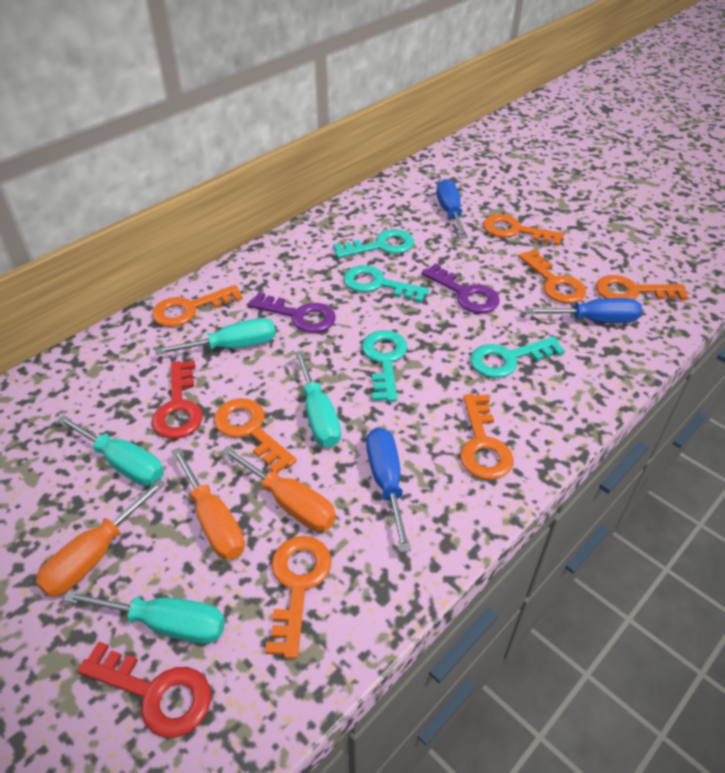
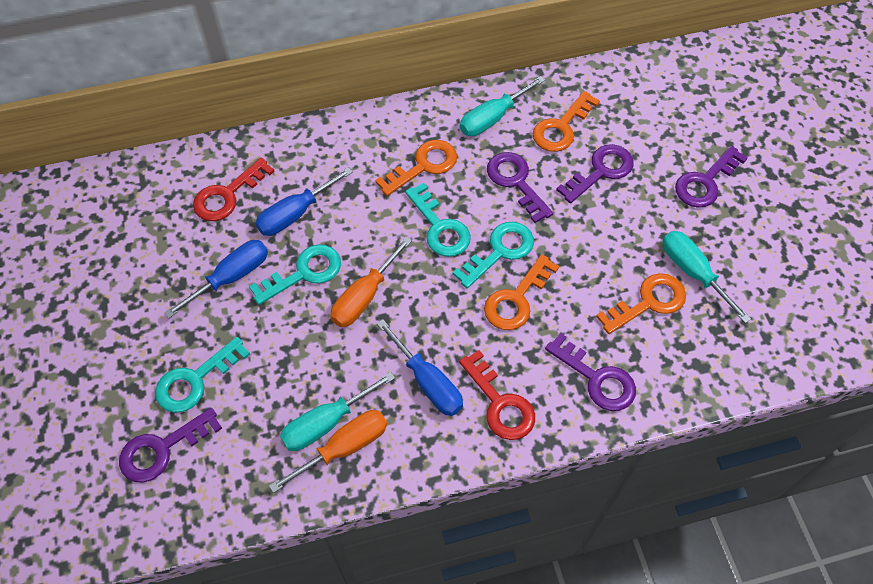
orange key: 7 -> 4
orange screwdriver: 3 -> 2
purple key: 2 -> 5
turquoise screwdriver: 4 -> 3

